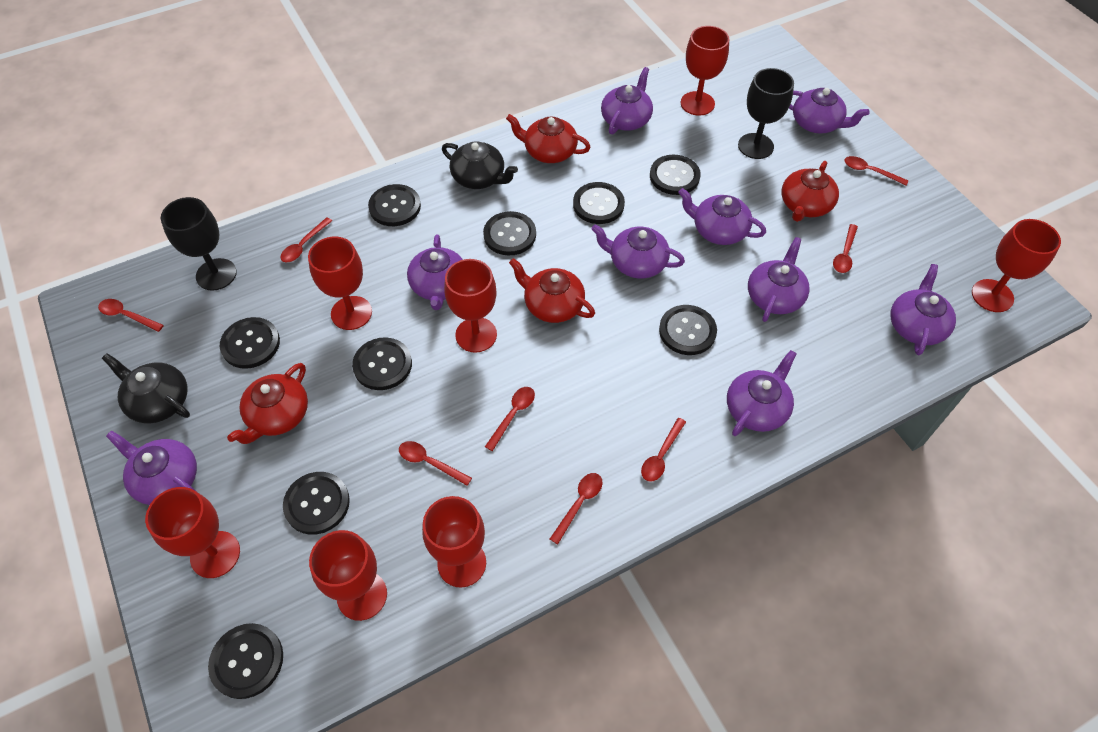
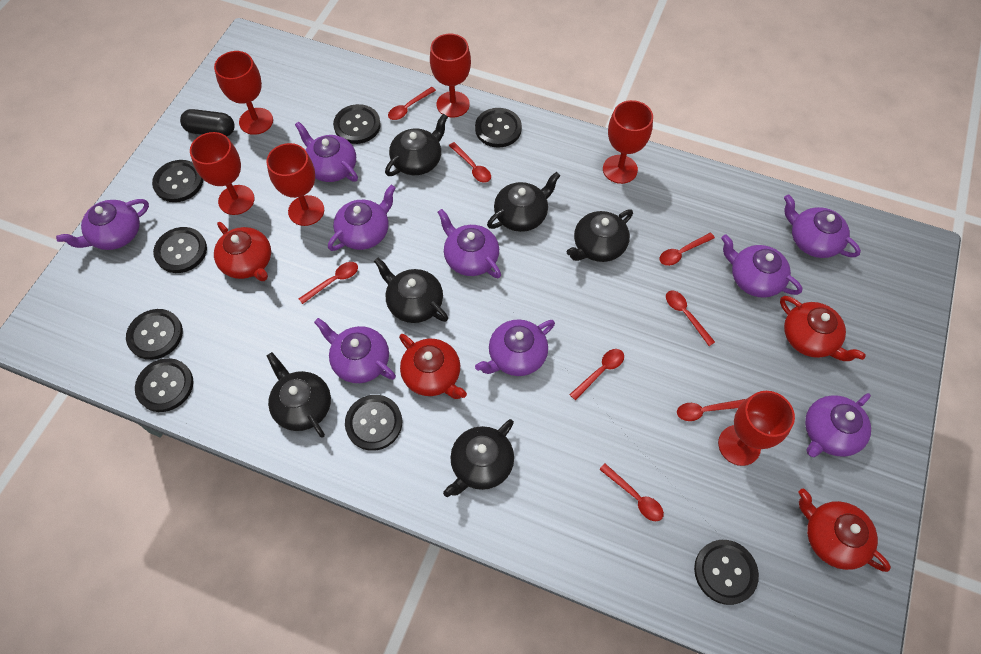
black button: 9 -> 8
black capsule: 0 -> 1
black goblet: 2 -> 0
black teapot: 2 -> 6
red goblet: 7 -> 6

